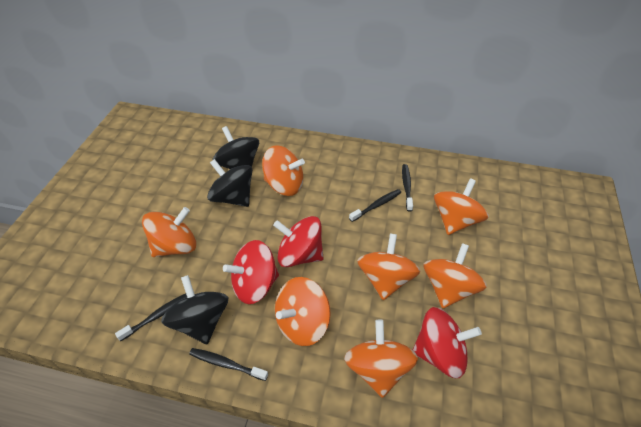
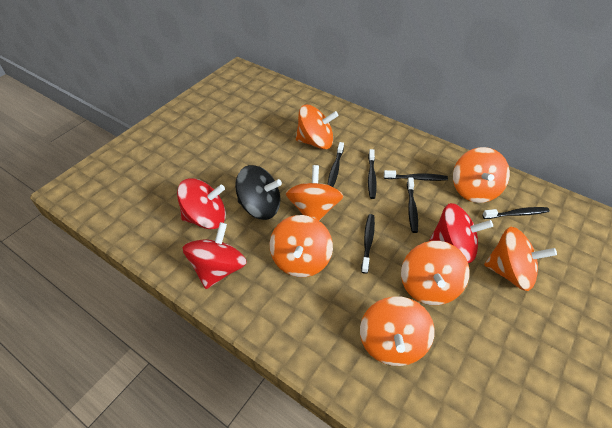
black spinning top: 3 -> 1
black toothbrush: 4 -> 6

